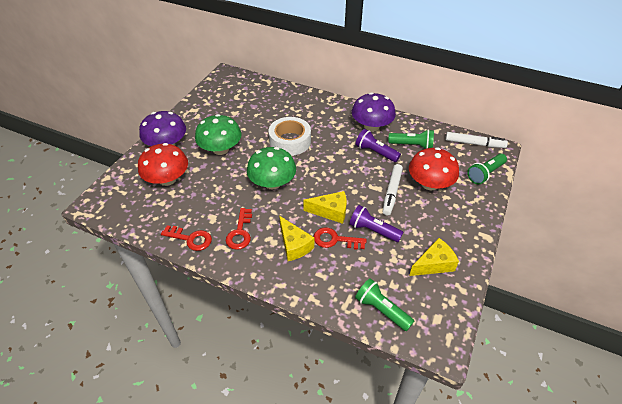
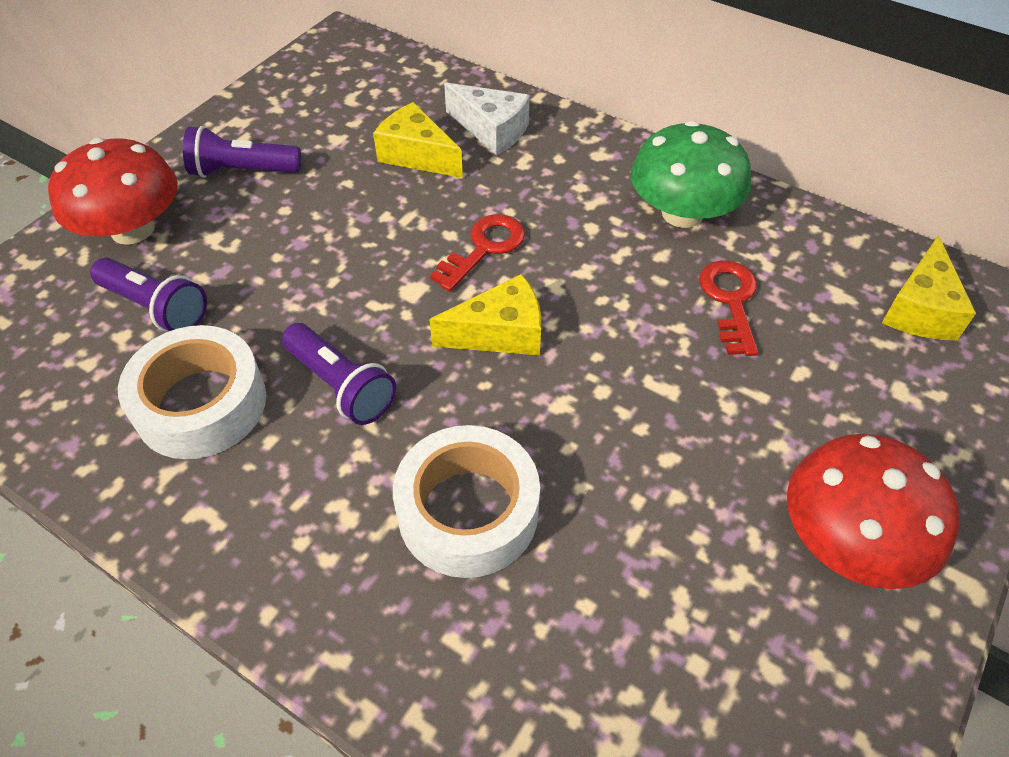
green flashlight: 3 -> 0
green mushroom: 2 -> 1
purple flashlight: 2 -> 3
purple mushroom: 2 -> 0
red key: 3 -> 2
white cheese: 0 -> 1
white marker: 2 -> 0
white tape: 1 -> 2

